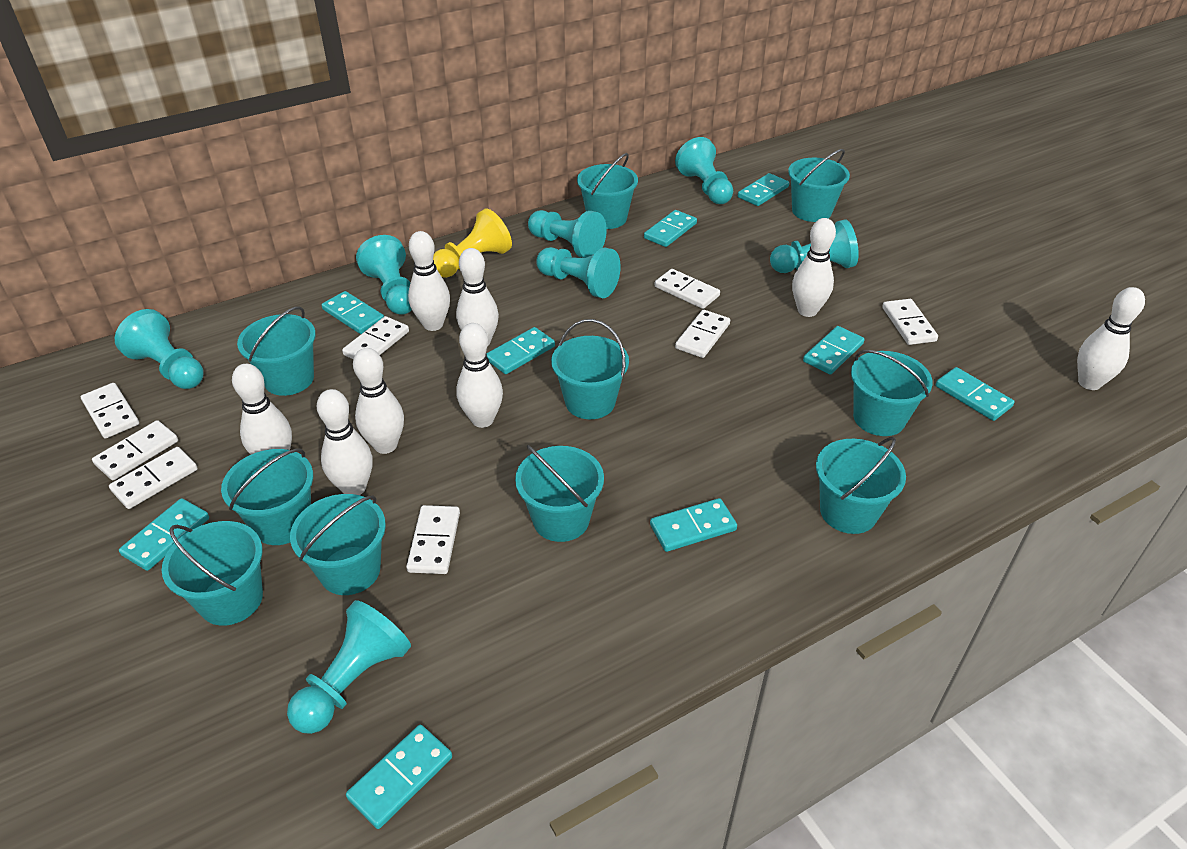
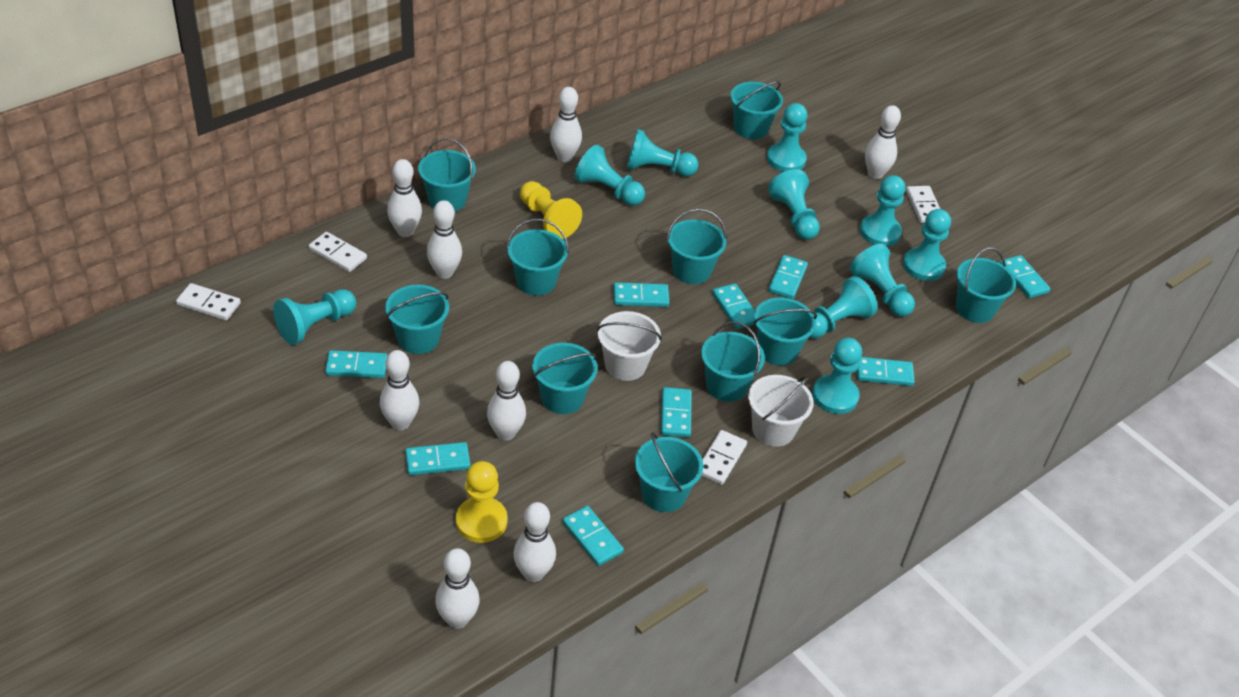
turquoise pawn: 7 -> 10
white bucket: 0 -> 2
white domino: 8 -> 4
yellow pawn: 1 -> 2

